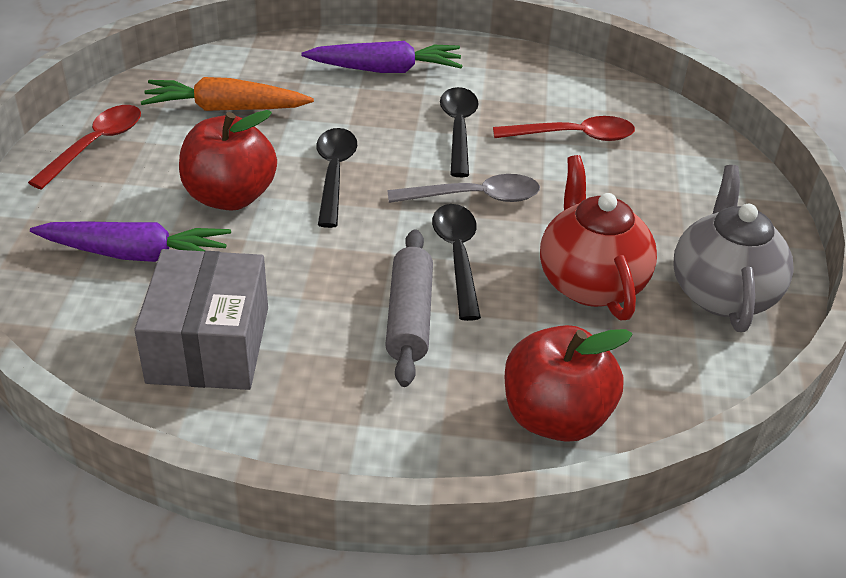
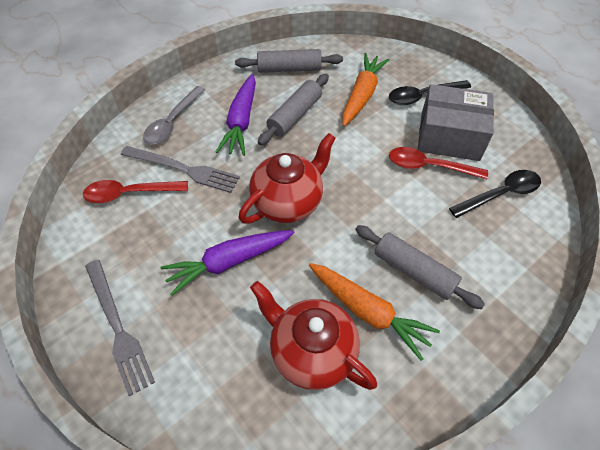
black spoon: 3 -> 2
grey fork: 0 -> 2
grey rolling pin: 1 -> 3
grey teapot: 1 -> 0
orange carrot: 1 -> 2
red apple: 2 -> 0
red teapot: 1 -> 2

